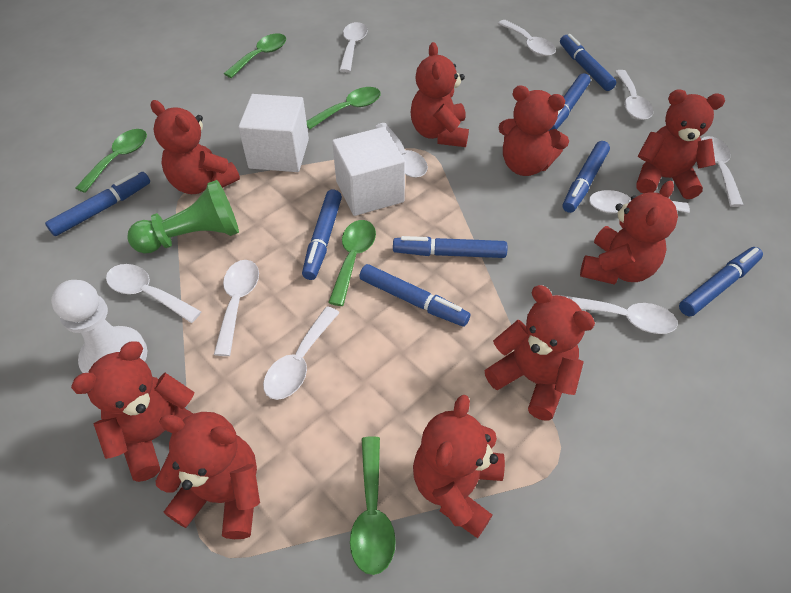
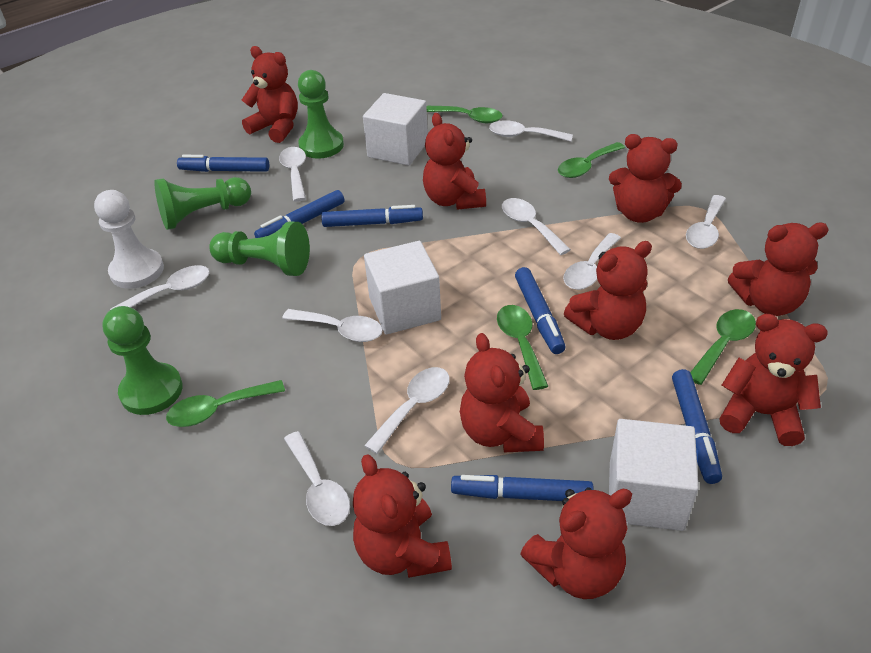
blue marker: 8 -> 6
green pawn: 1 -> 4
white cube: 2 -> 3
white spoon: 10 -> 9

